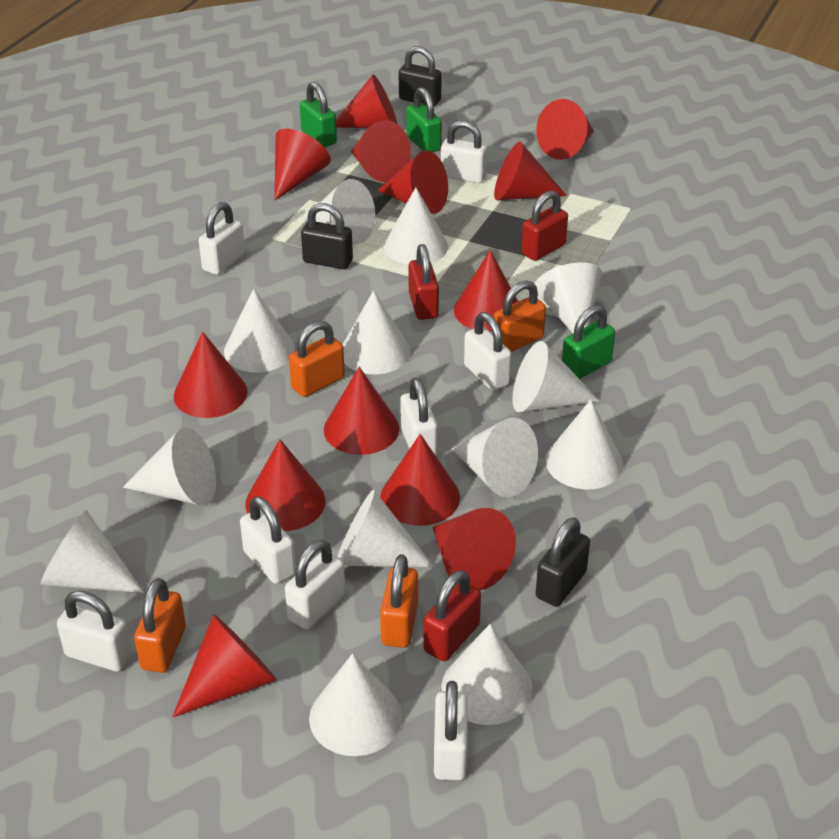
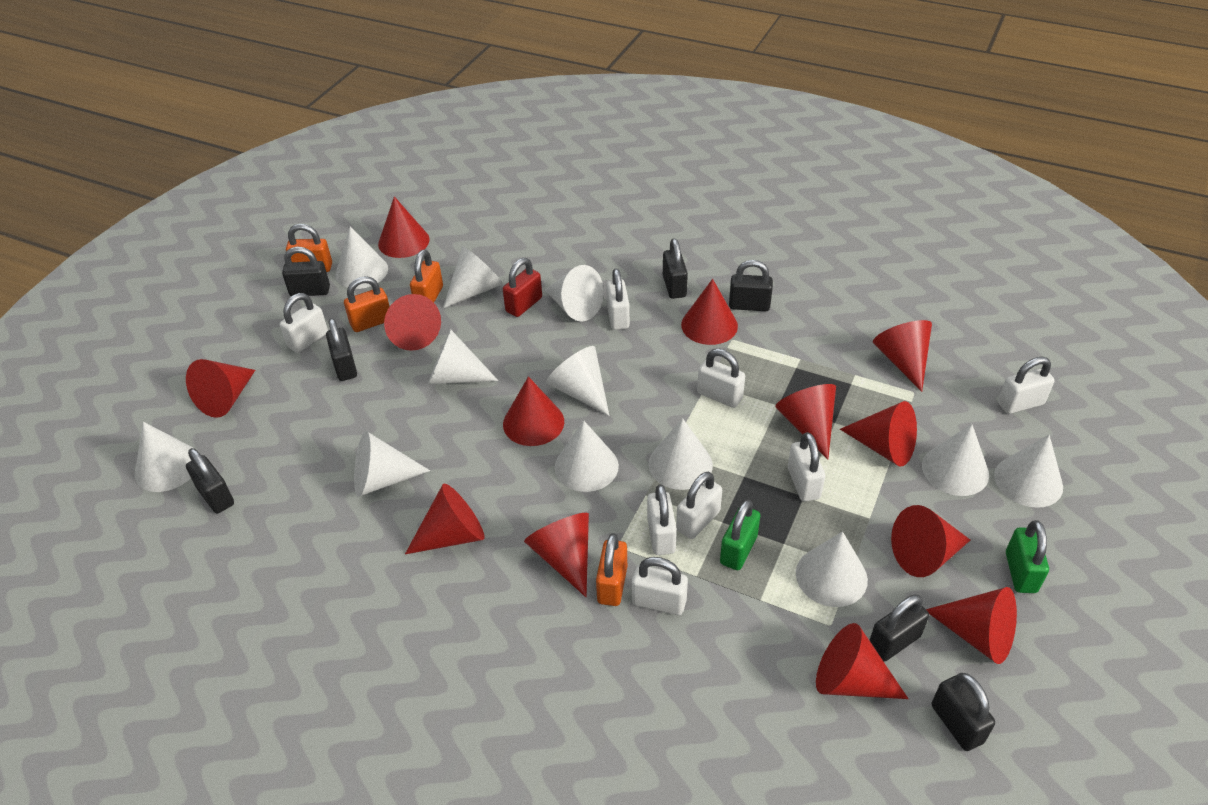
black padlock: 3 -> 7
green padlock: 3 -> 2
red padlock: 3 -> 1
white cone: 13 -> 12

